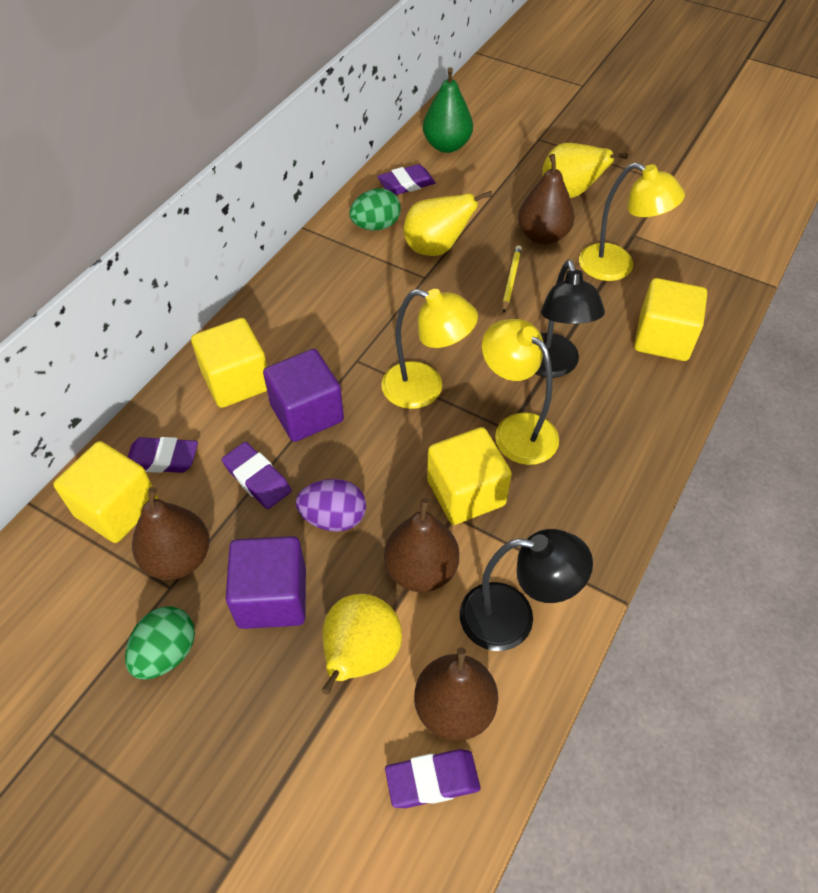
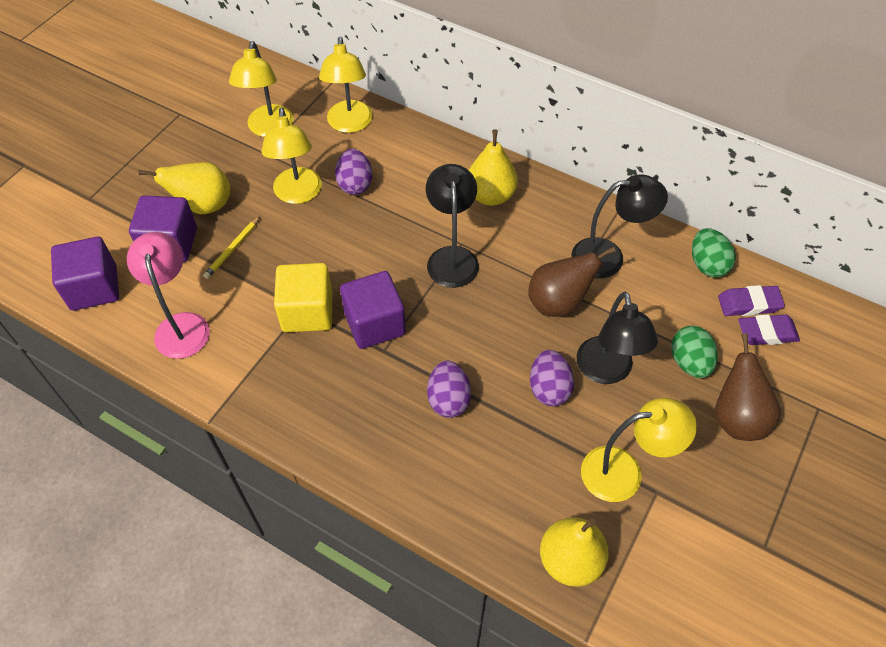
black lamp: 2 -> 3
brown pear: 4 -> 2
green pear: 1 -> 0
pink lamp: 0 -> 1
purple cube: 2 -> 3
purple egg: 1 -> 3
purple eraser: 4 -> 2
yellow cube: 4 -> 1
yellow lamp: 3 -> 4

